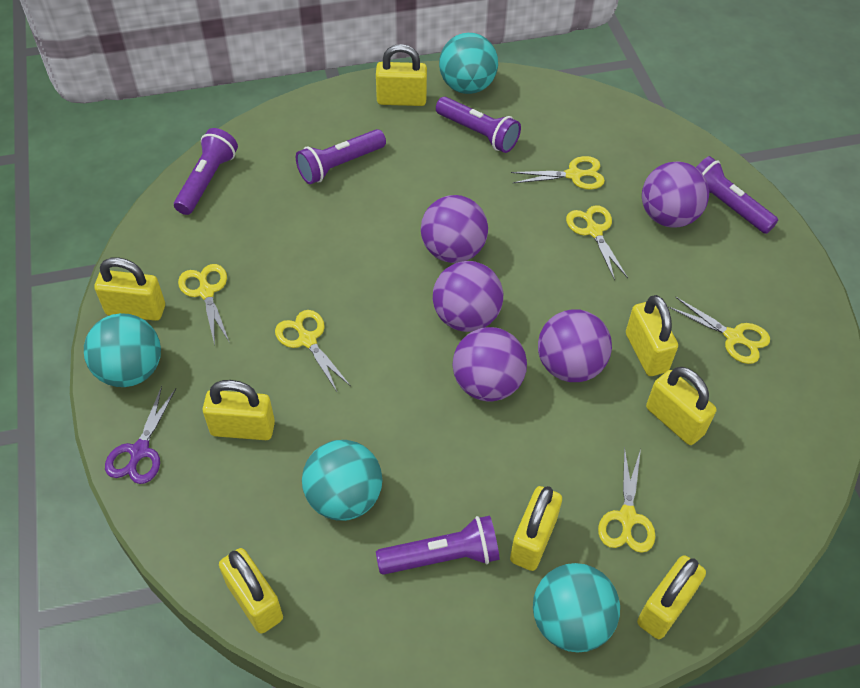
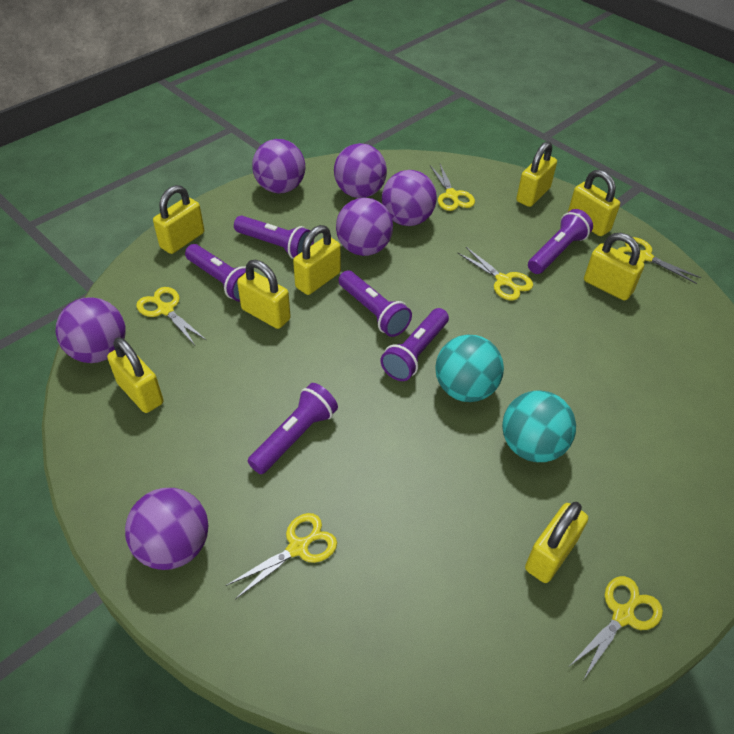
purple ball: 5 -> 6
purple flashlight: 5 -> 6
purple scissors: 1 -> 0
turquoise ball: 4 -> 2

